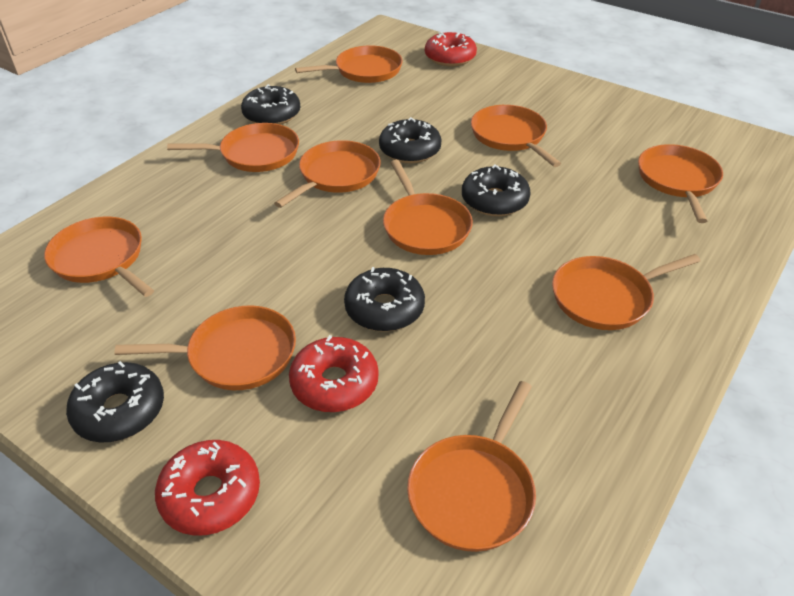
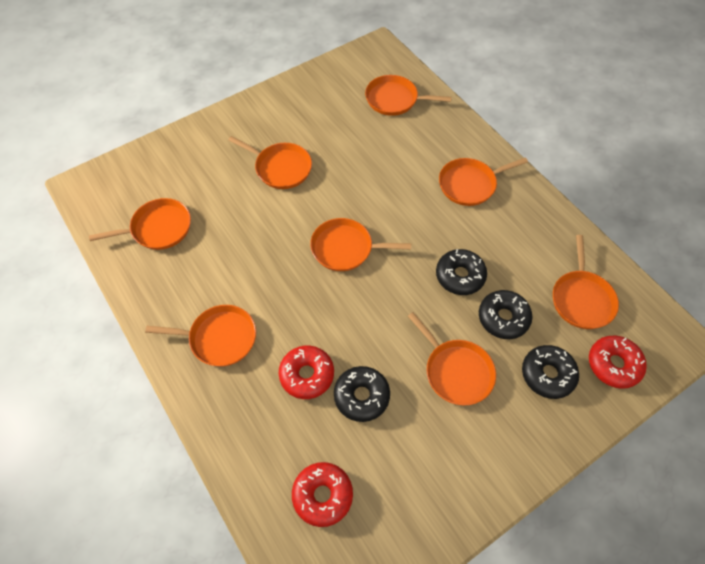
black donut: 5 -> 4
orange pan: 10 -> 8

